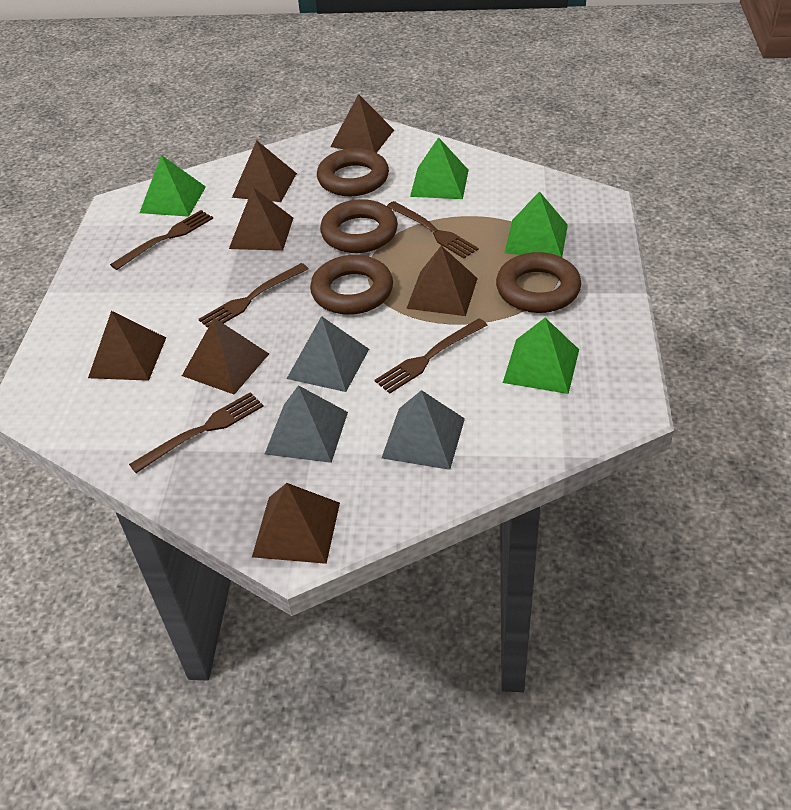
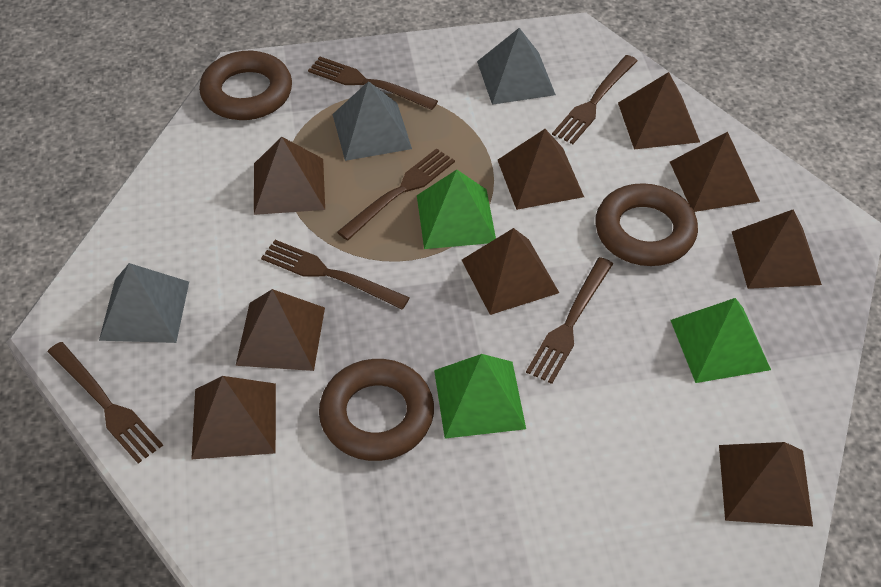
brown fork: 5 -> 6
brown pyramid: 7 -> 9
brown ring: 4 -> 3
green pyramid: 4 -> 3

